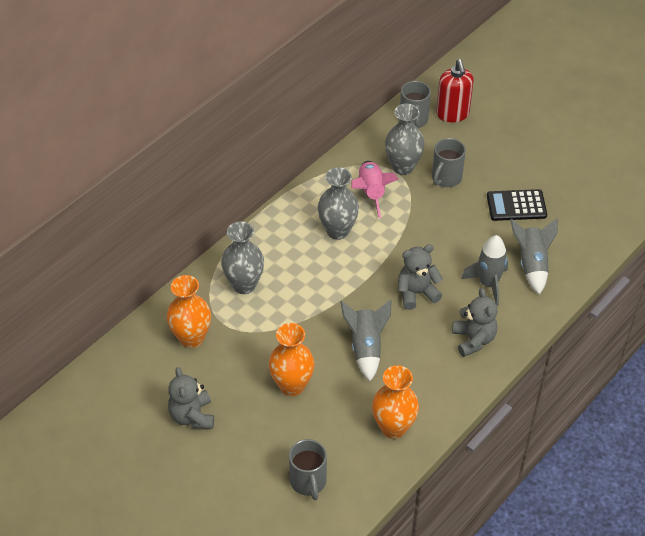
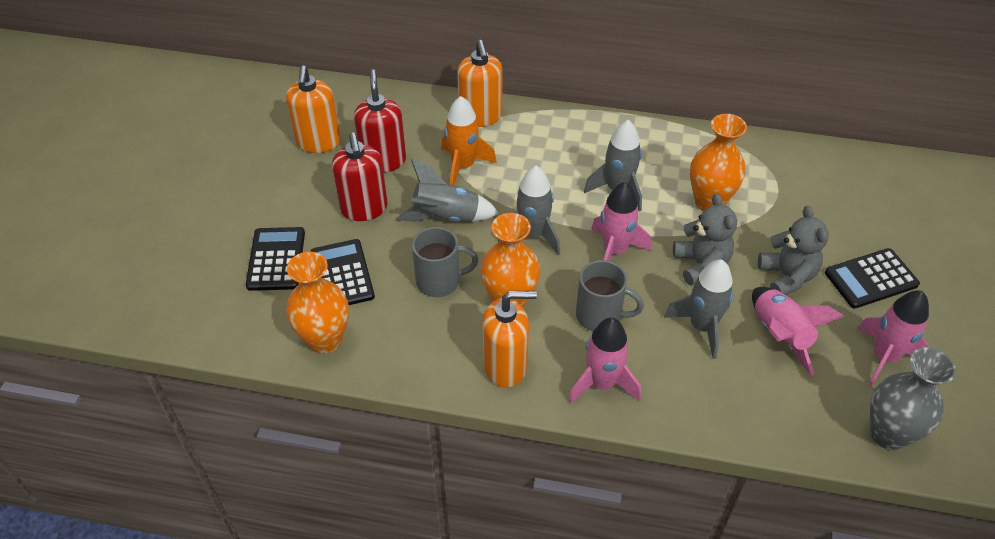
black calculator: 1 -> 3
grey mug: 3 -> 2
grey rocket: 3 -> 4
grey teddy bear: 3 -> 2
grey vase: 3 -> 1
orange rocket: 0 -> 1
orange soap dispenser: 0 -> 3
pink rocket: 1 -> 4
red soap dispenser: 1 -> 2

